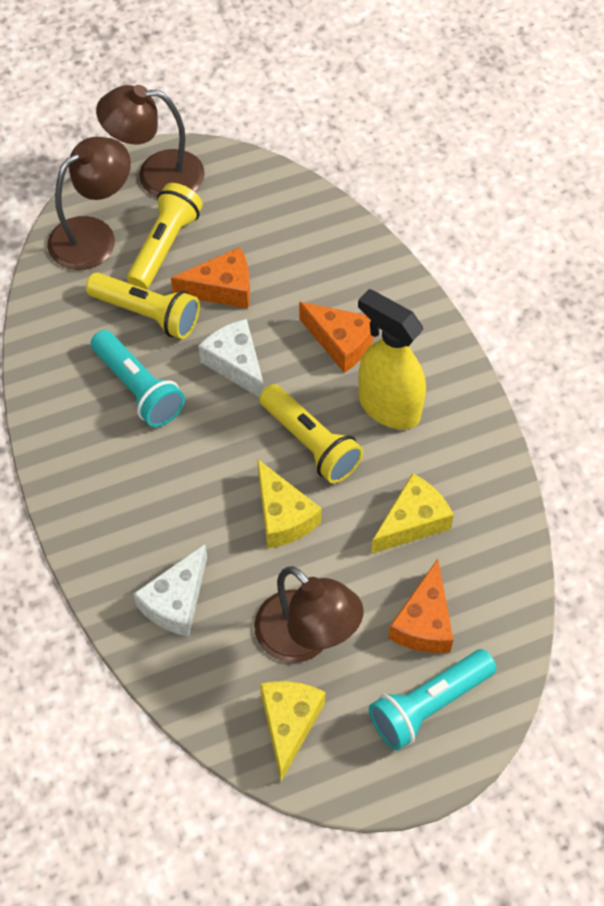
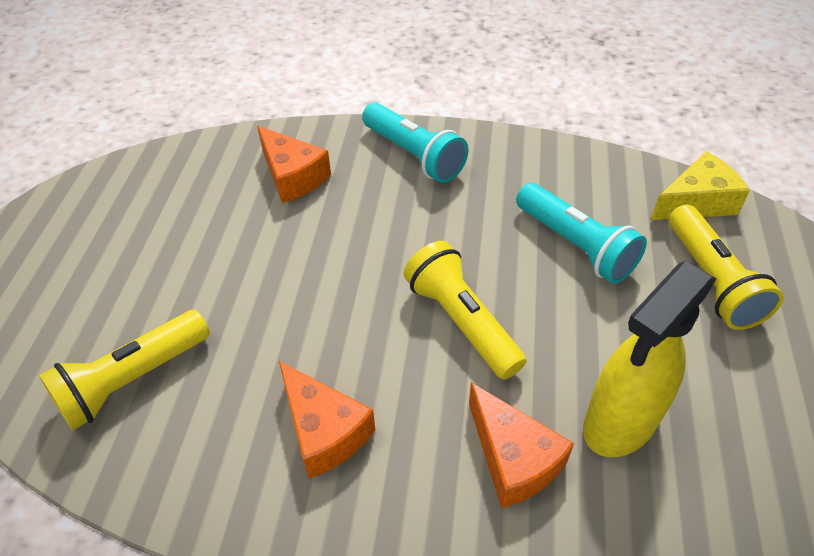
brown lamp: 3 -> 0
white cheese: 2 -> 0
yellow cheese: 3 -> 1

